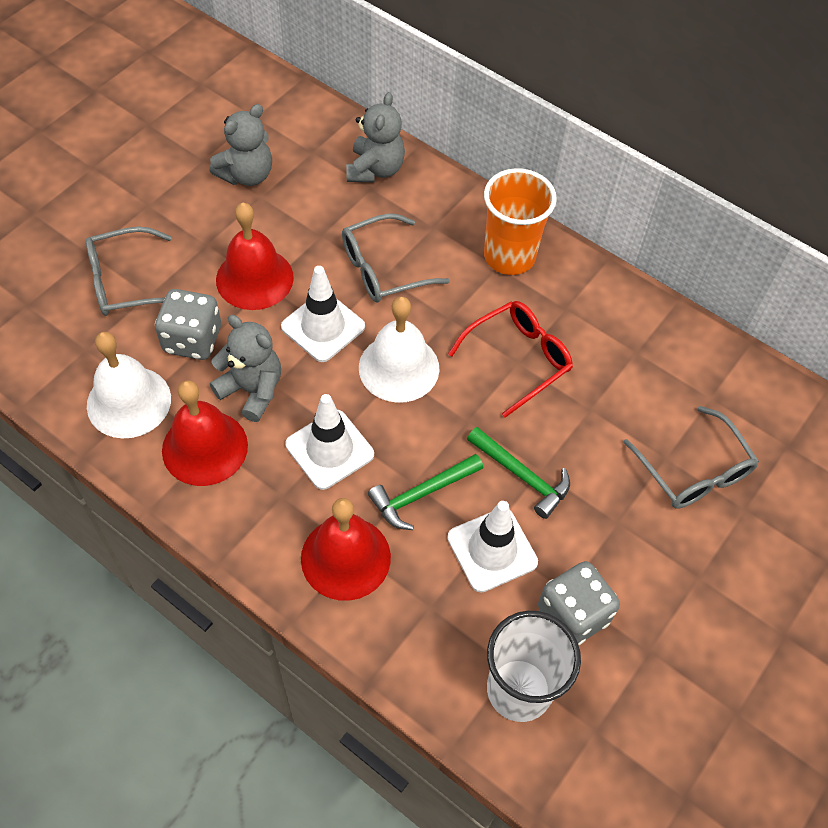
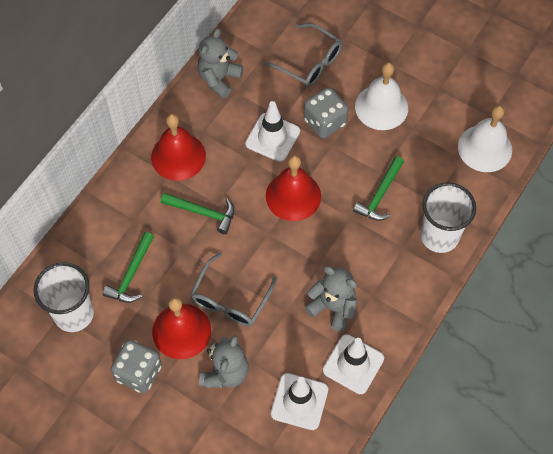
green hammer: 2 -> 3
grey glasses: 3 -> 2
orange cup: 1 -> 0
red glasses: 1 -> 0
white cup: 1 -> 2

